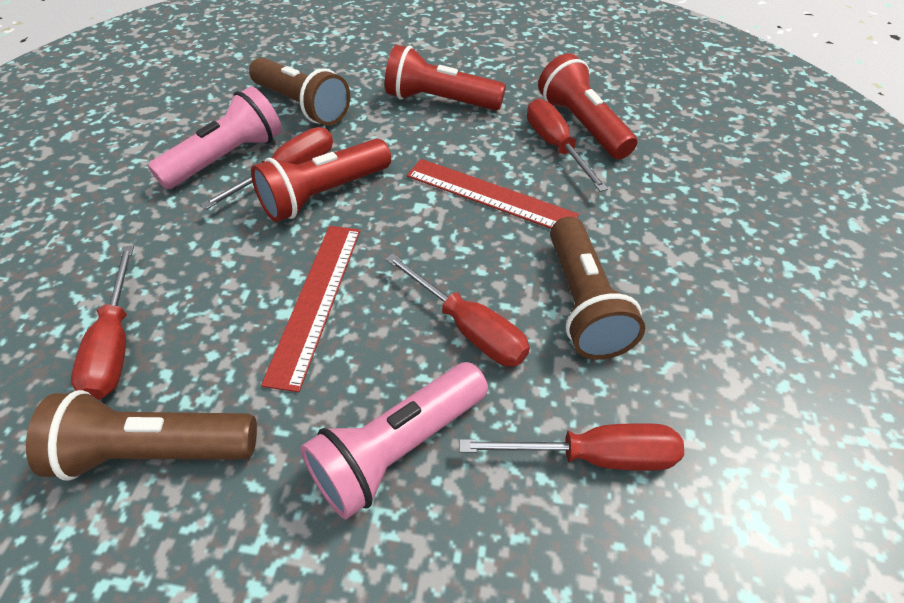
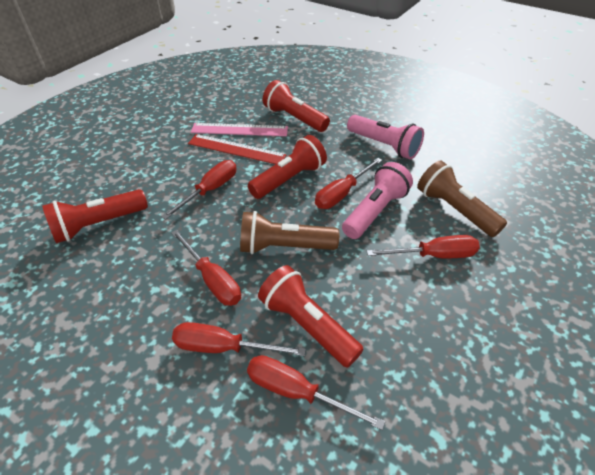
brown flashlight: 3 -> 2
pink ruler: 0 -> 1
red flashlight: 3 -> 4
red ruler: 2 -> 1
red screwdriver: 5 -> 6

